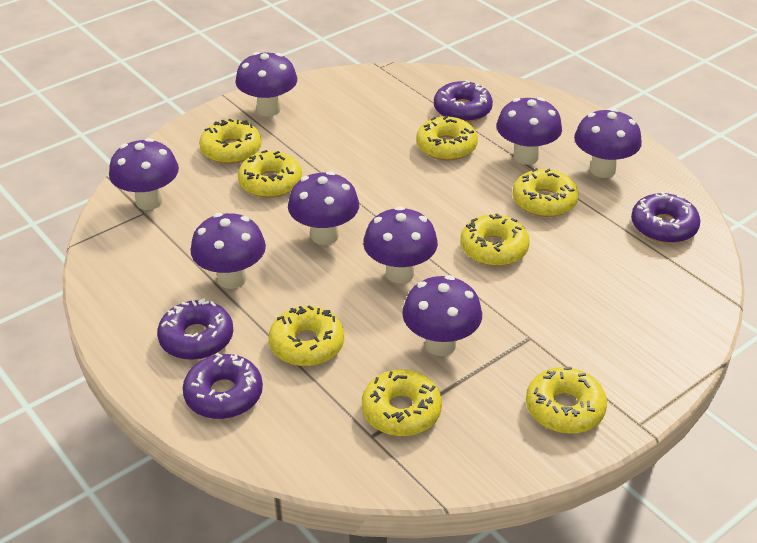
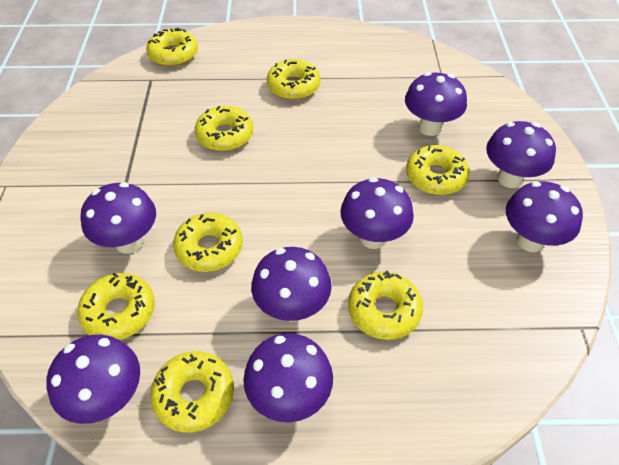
purple donut: 4 -> 0

